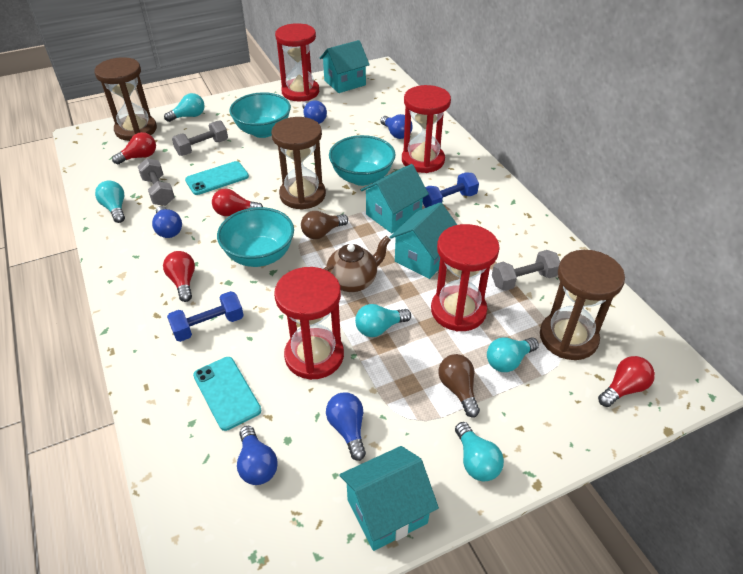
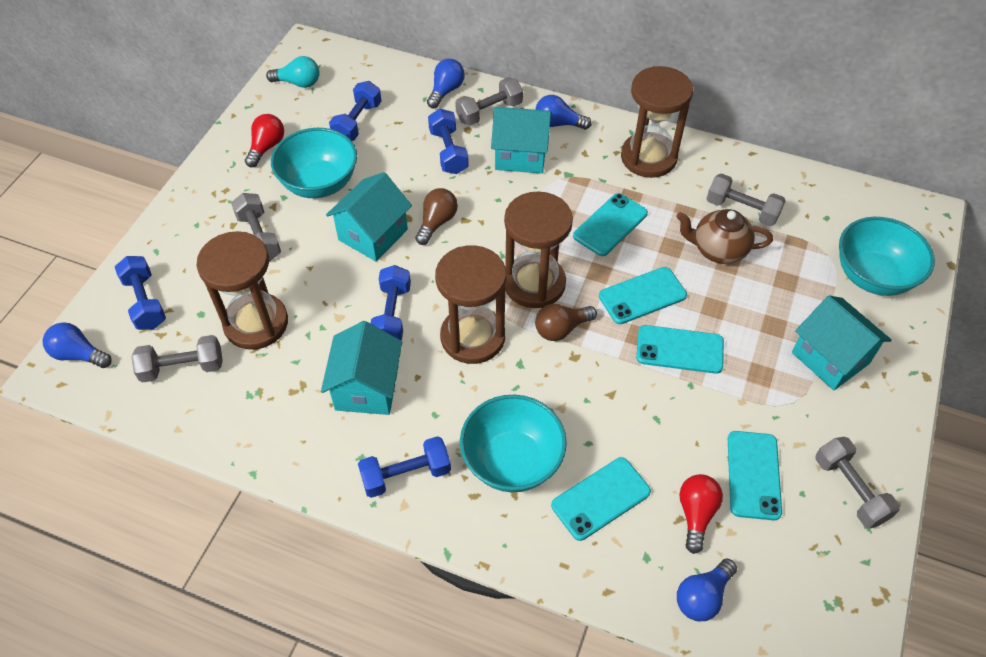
blue dumbbell: 2 -> 5
blue light bulb: 5 -> 4
brown hourglass: 3 -> 4
grey dumbbell: 3 -> 5
red hourglass: 4 -> 0
red light bulb: 4 -> 2
turquoise light bulb: 5 -> 1
turquoise phone: 2 -> 5

